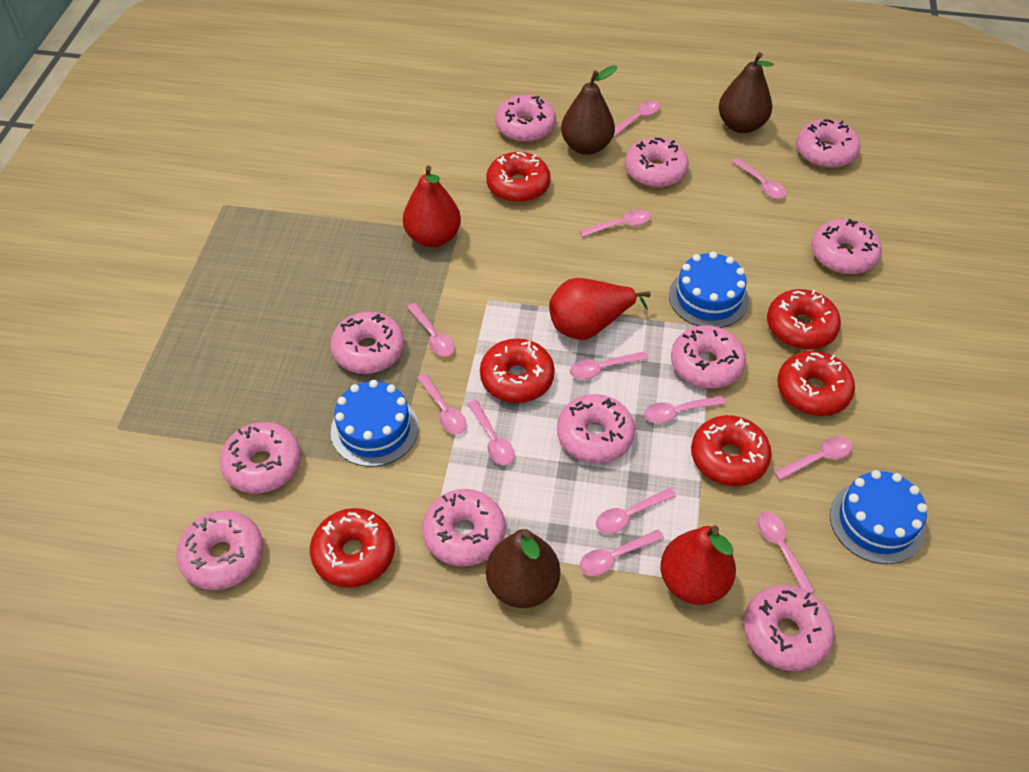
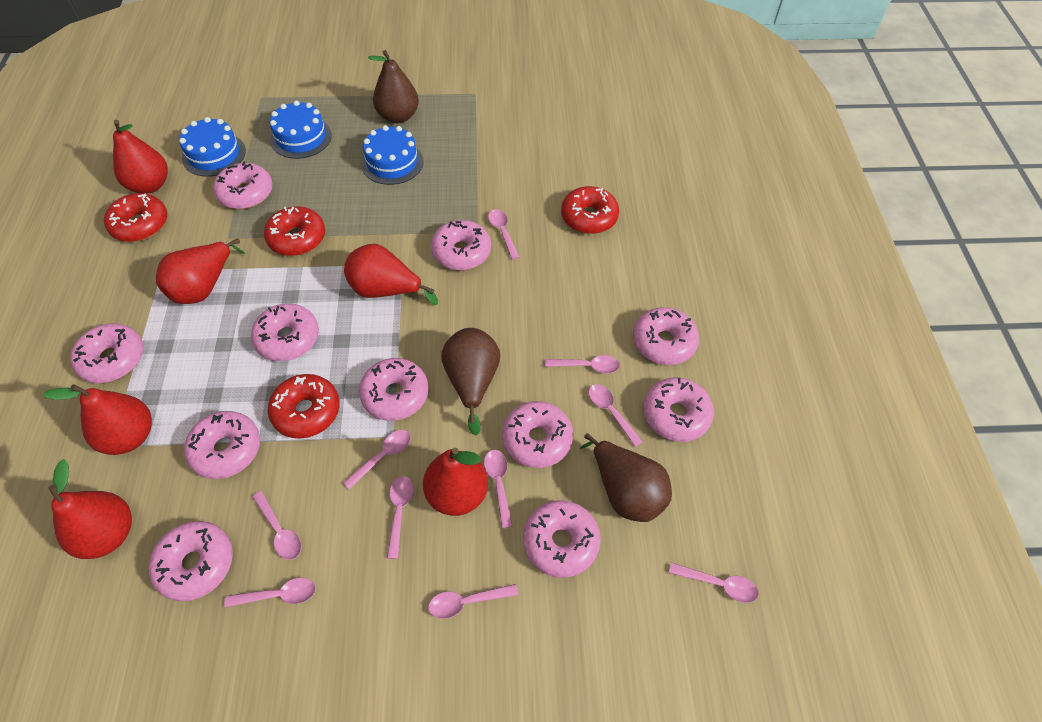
pink spoon: 12 -> 10
red donut: 6 -> 4
red pear: 3 -> 6

